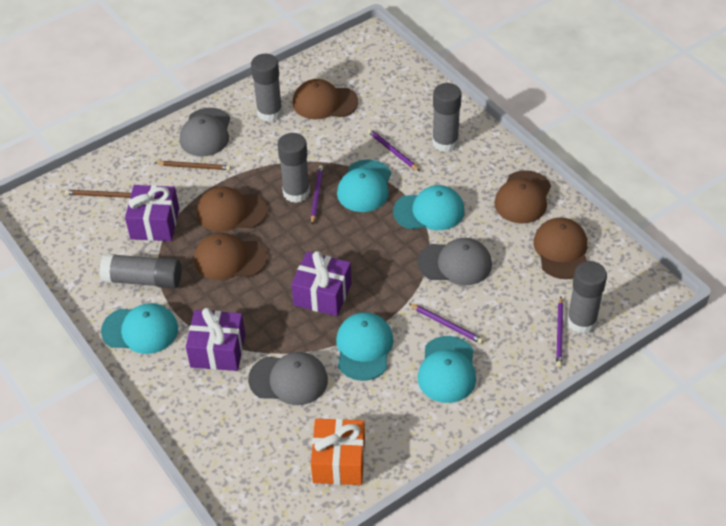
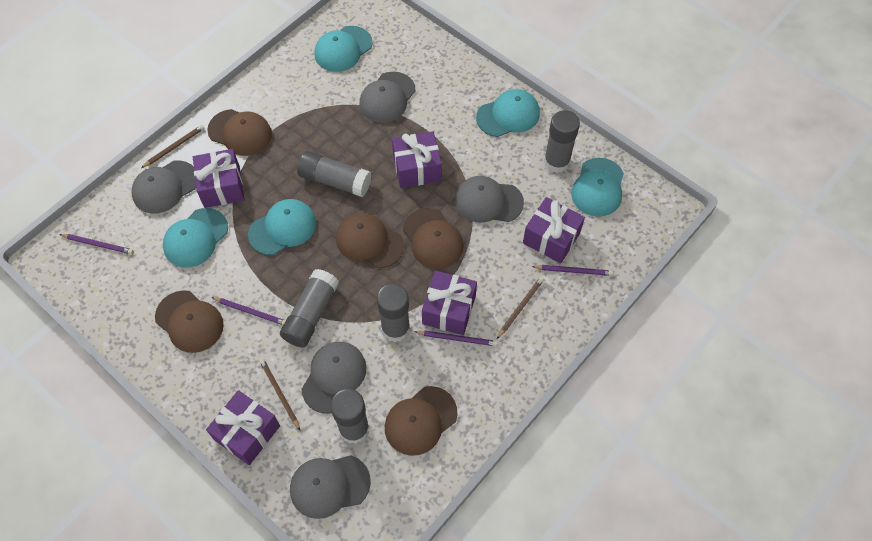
brown pencil: 2 -> 3
grey cap: 3 -> 5
orange gift: 1 -> 0
purple gift: 3 -> 5

